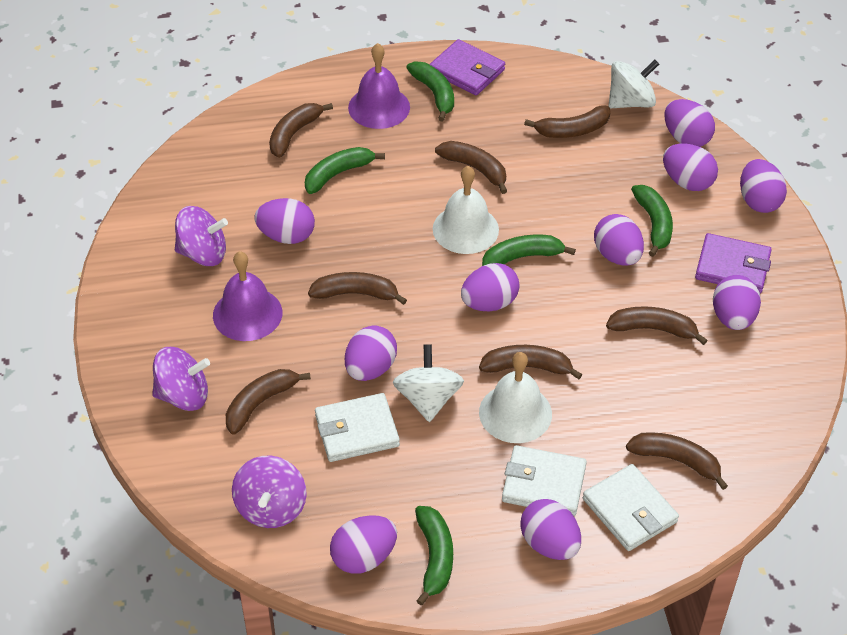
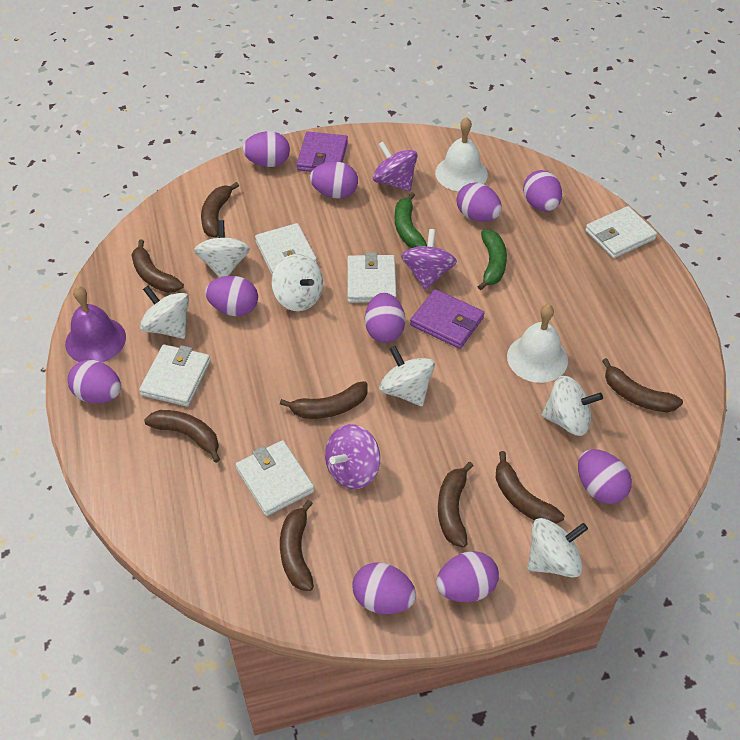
green banana: 5 -> 2
purple bell: 2 -> 1
white spinning top: 2 -> 6
white wallet: 3 -> 5

